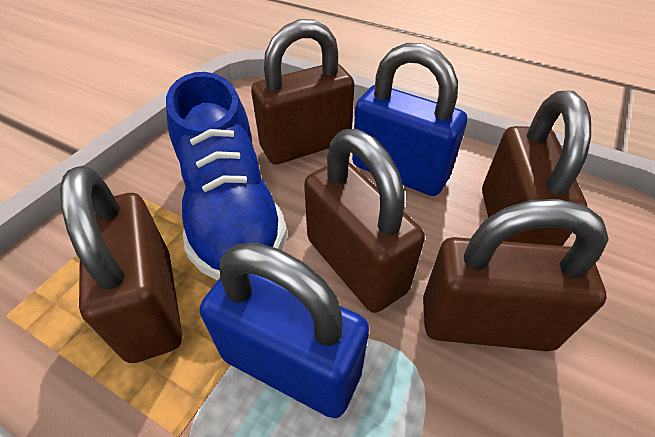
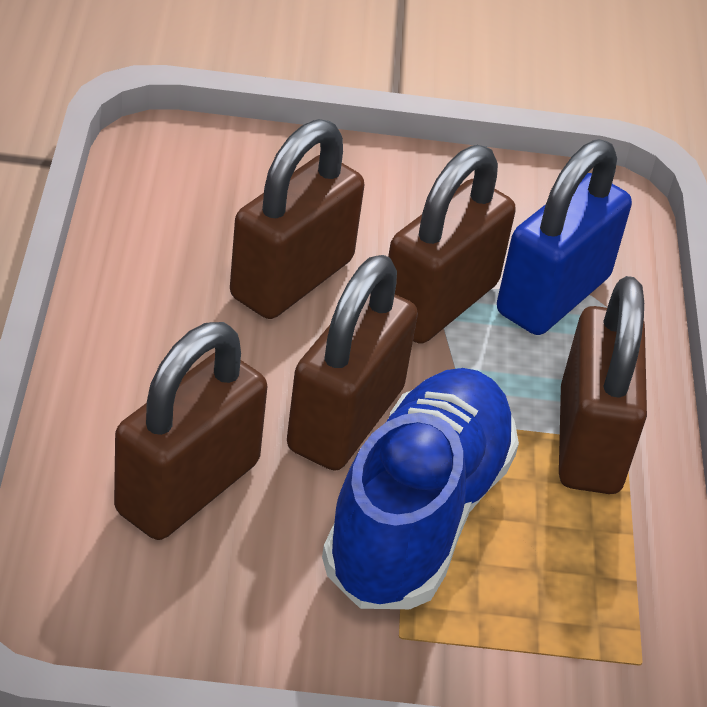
blue padlock: 2 -> 1

